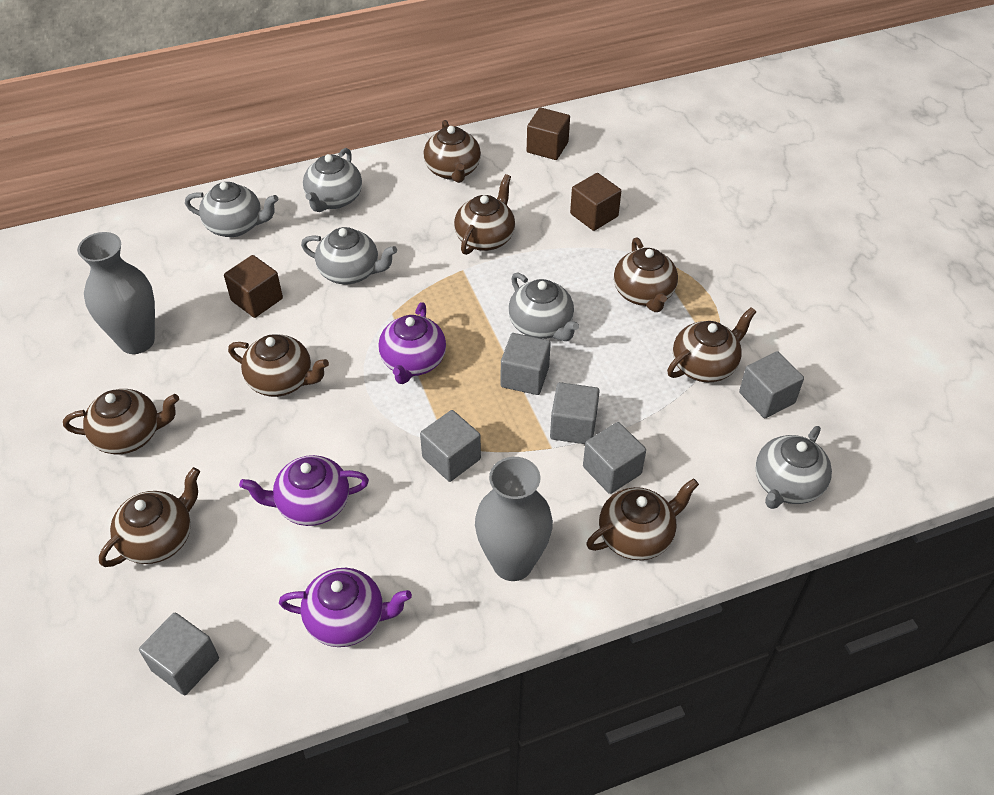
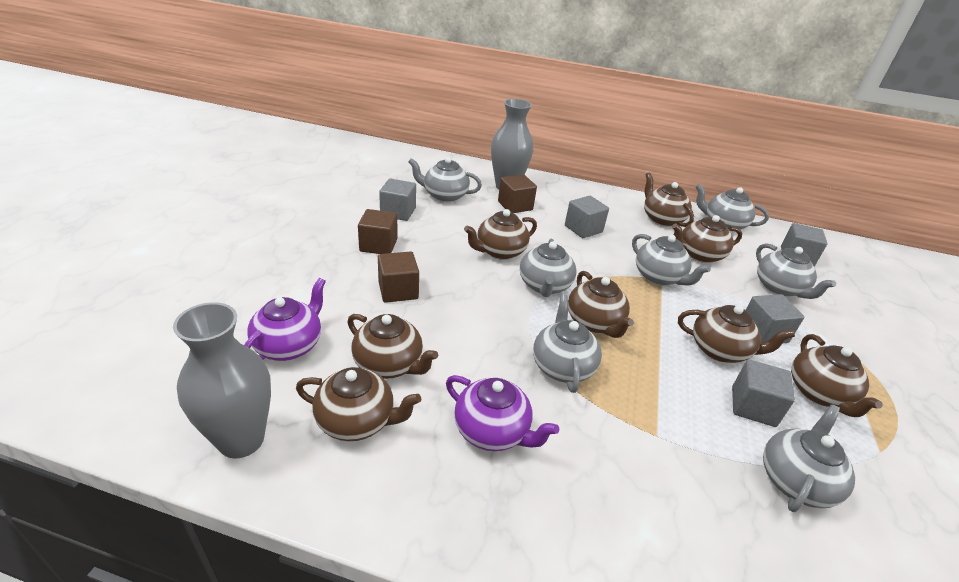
grey cube: 6 -> 5
grey teapot: 5 -> 7
purple teapot: 3 -> 2

